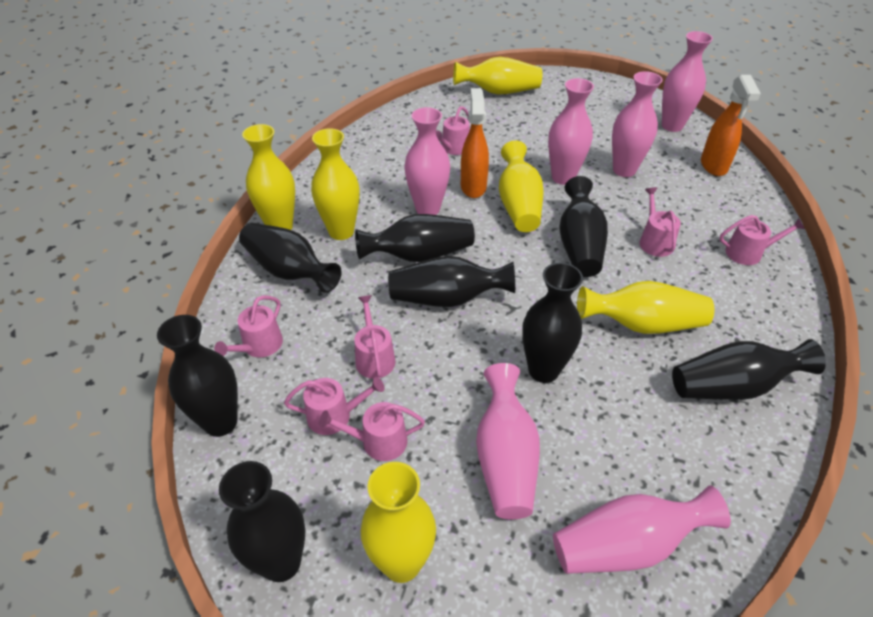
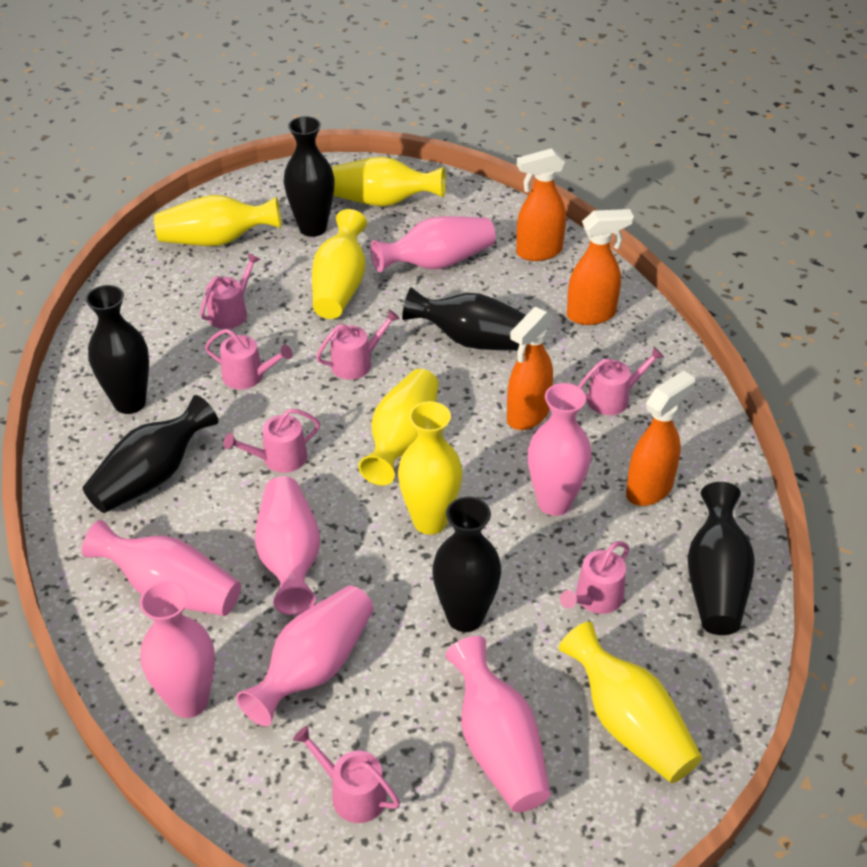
black vase: 8 -> 6
orange spray bottle: 2 -> 4
pink vase: 6 -> 7

